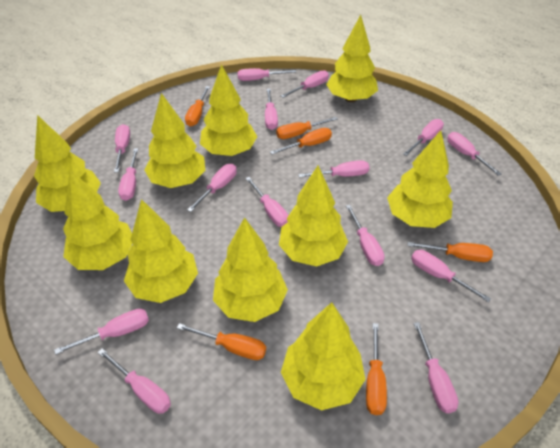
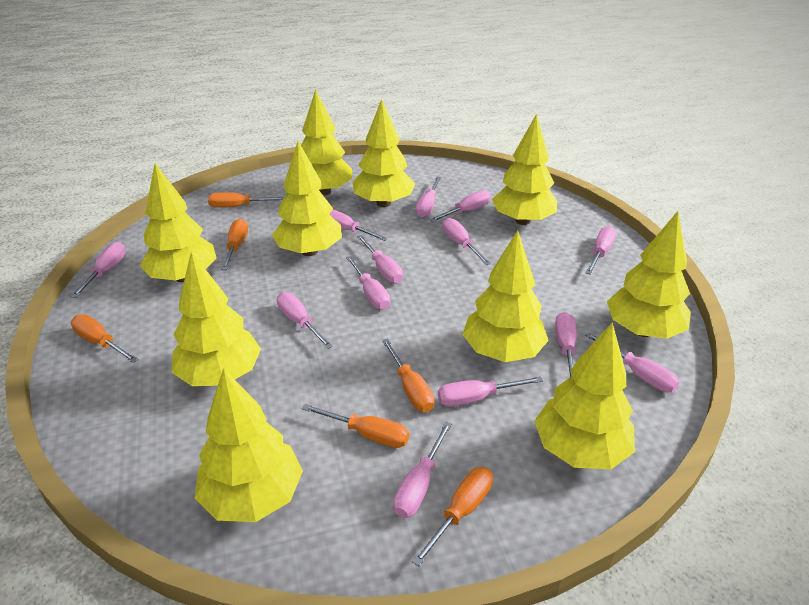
pink screwdriver: 15 -> 13

